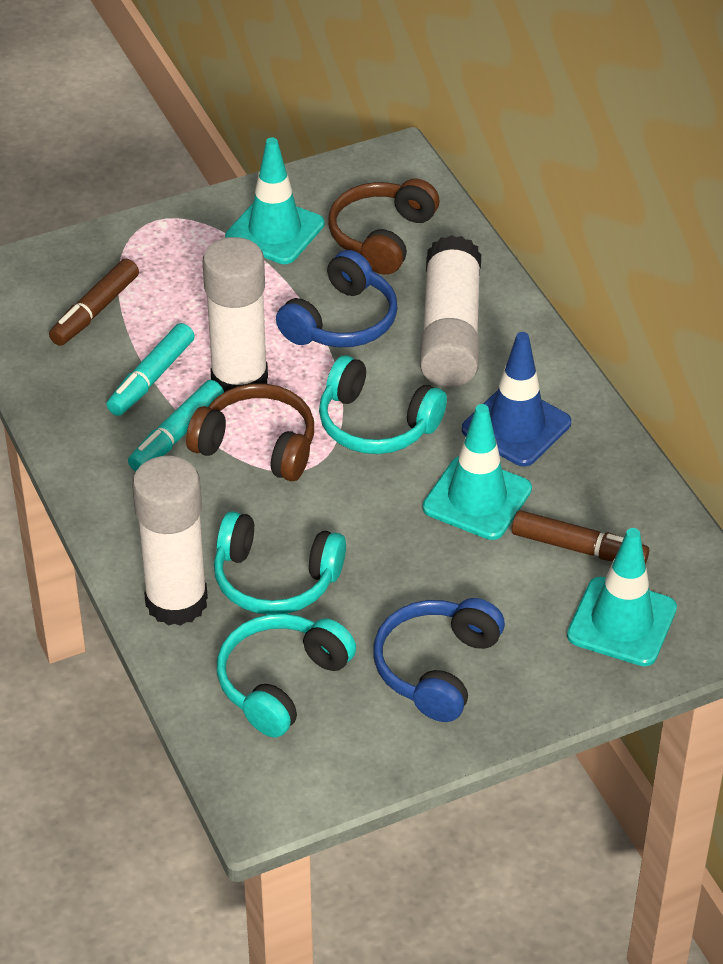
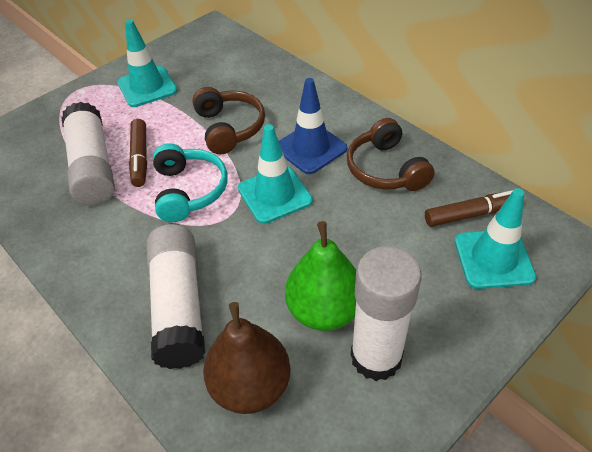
blue headphones: 2 -> 0
brown pear: 0 -> 1
green pear: 0 -> 1
turquoise headphones: 3 -> 1
turquoise marker: 2 -> 0

